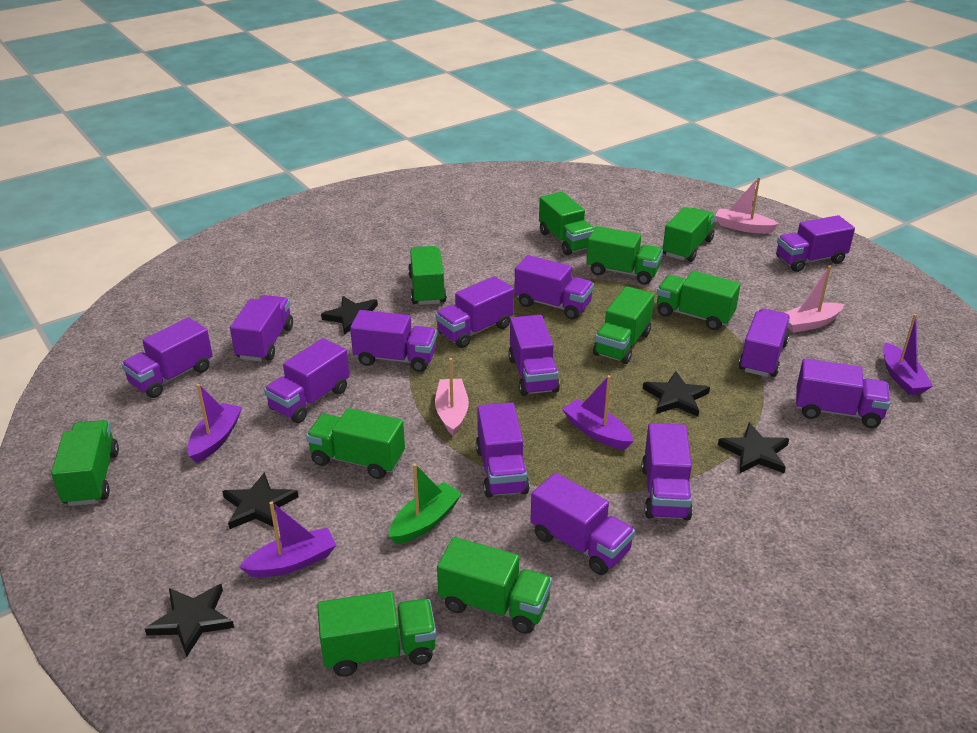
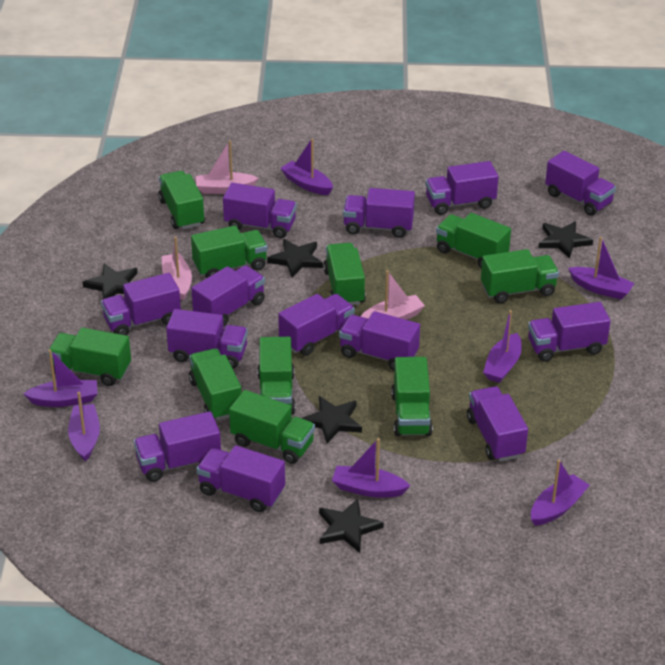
green boat: 1 -> 0
purple boat: 4 -> 7

